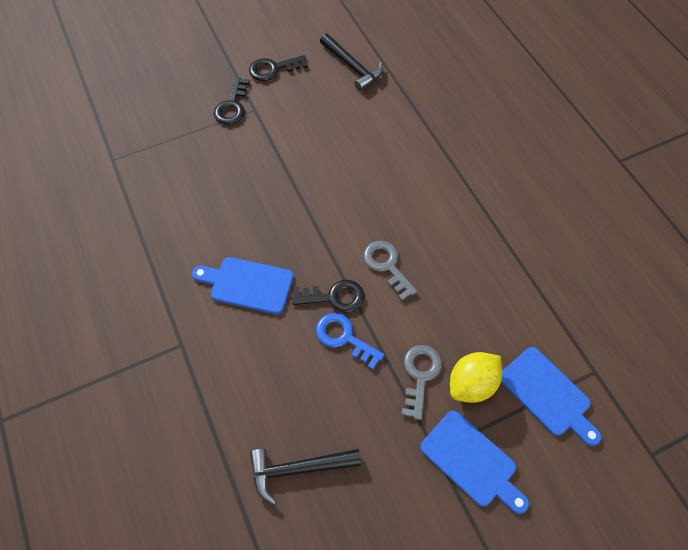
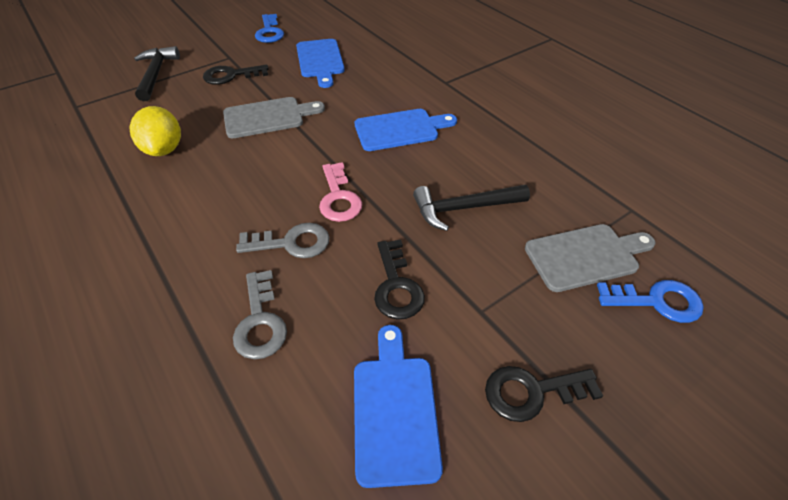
blue key: 1 -> 2
grey cutting board: 0 -> 2
pink key: 0 -> 1

